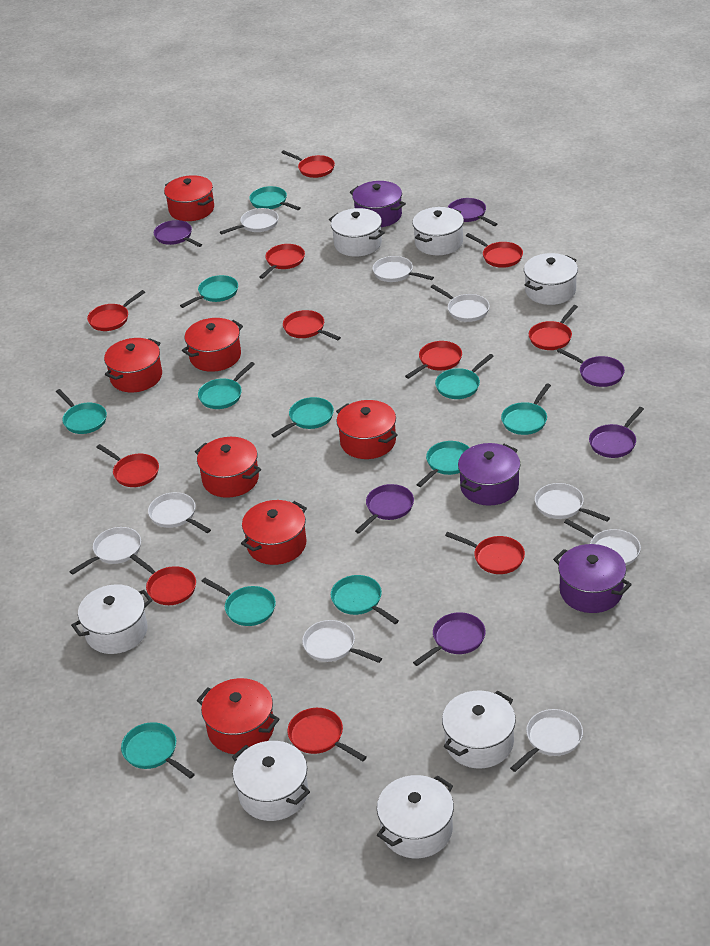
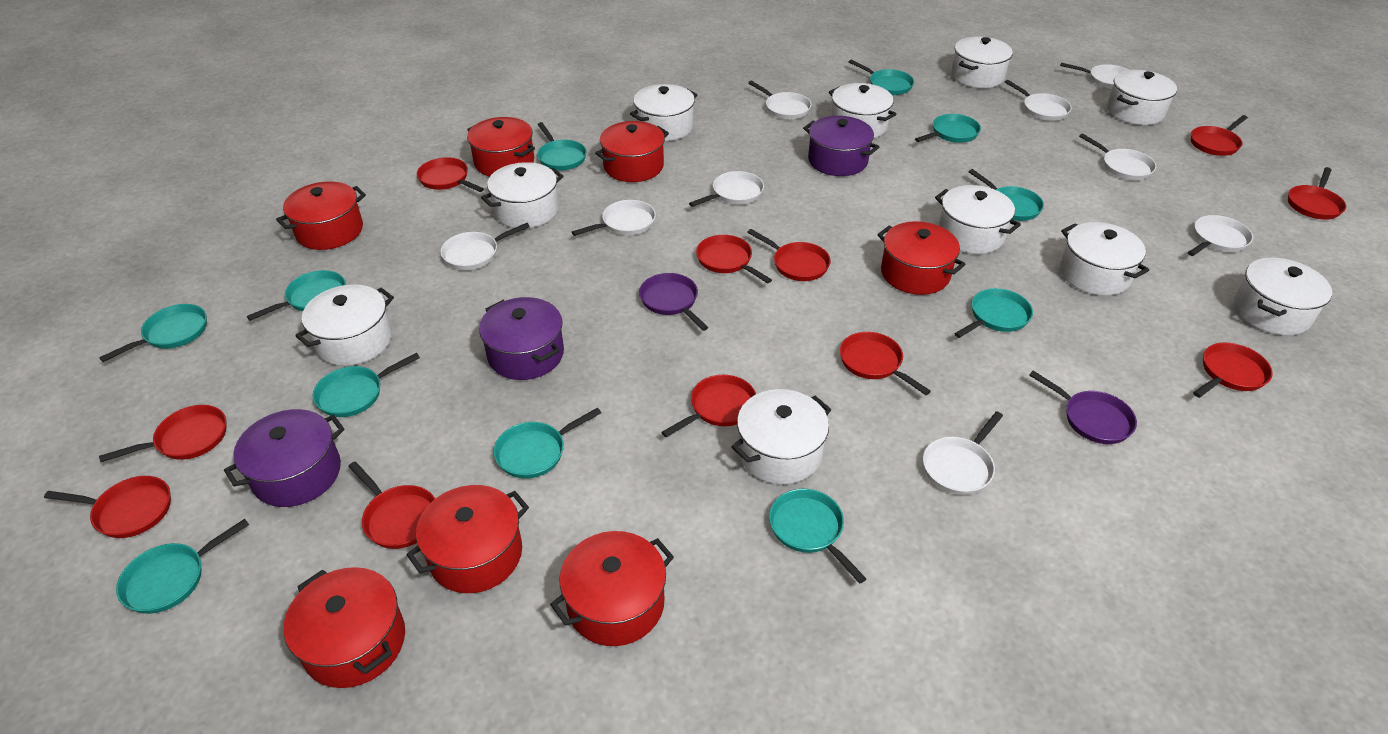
purple pan: 6 -> 2
white pot: 7 -> 10

